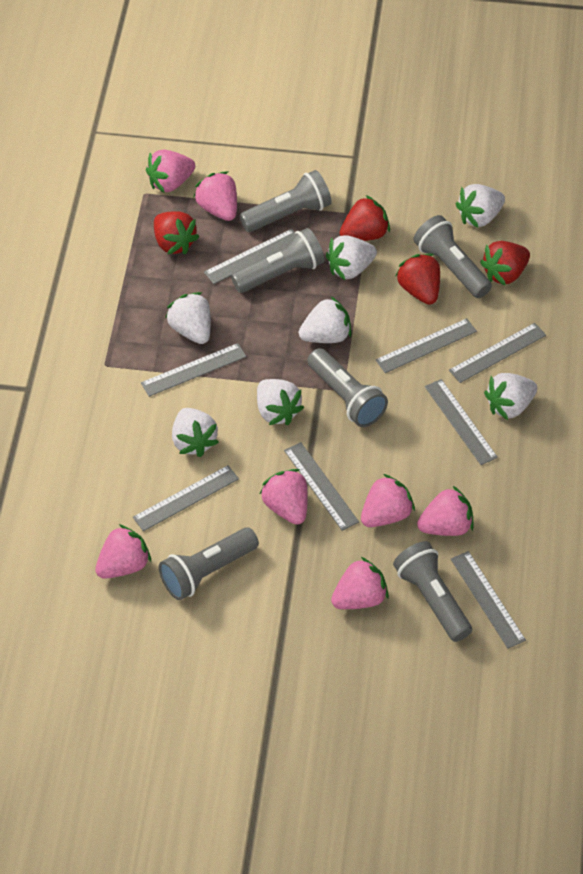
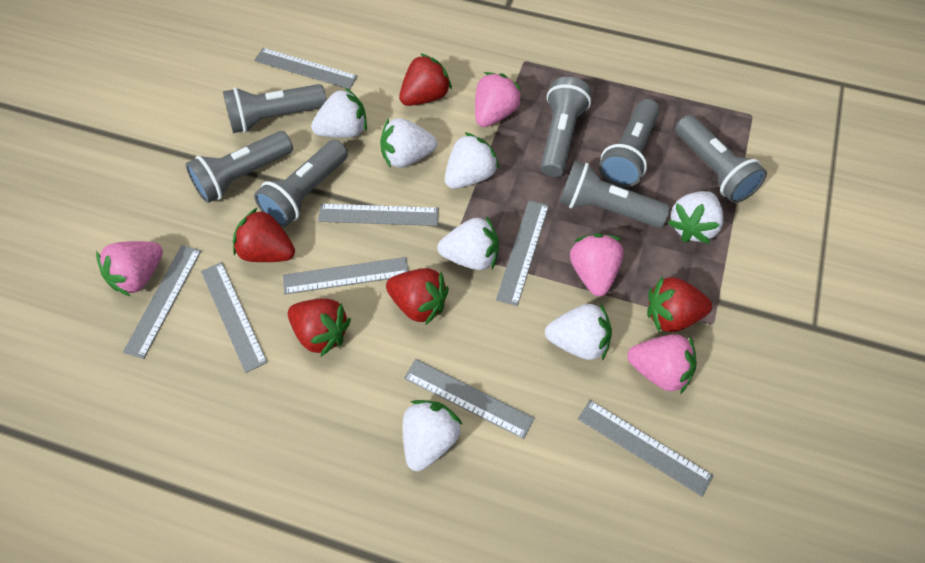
grey flashlight: 6 -> 7
pink strawberry: 7 -> 4
red strawberry: 4 -> 5

